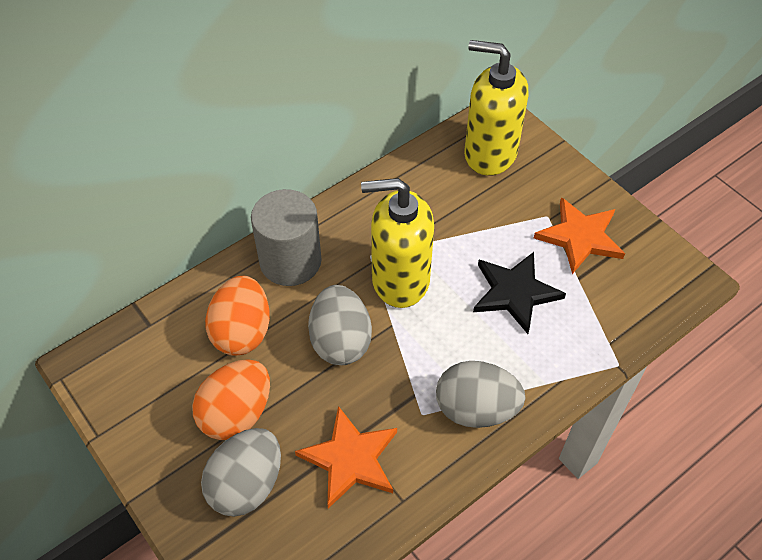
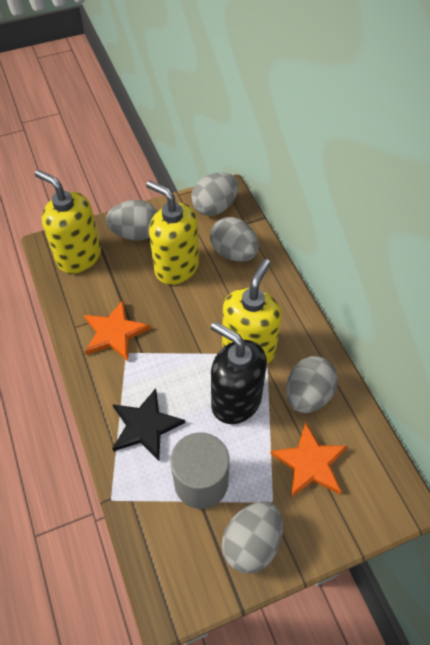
black soap dispenser: 0 -> 1
grey egg: 3 -> 5
orange egg: 2 -> 0
yellow soap dispenser: 2 -> 3

